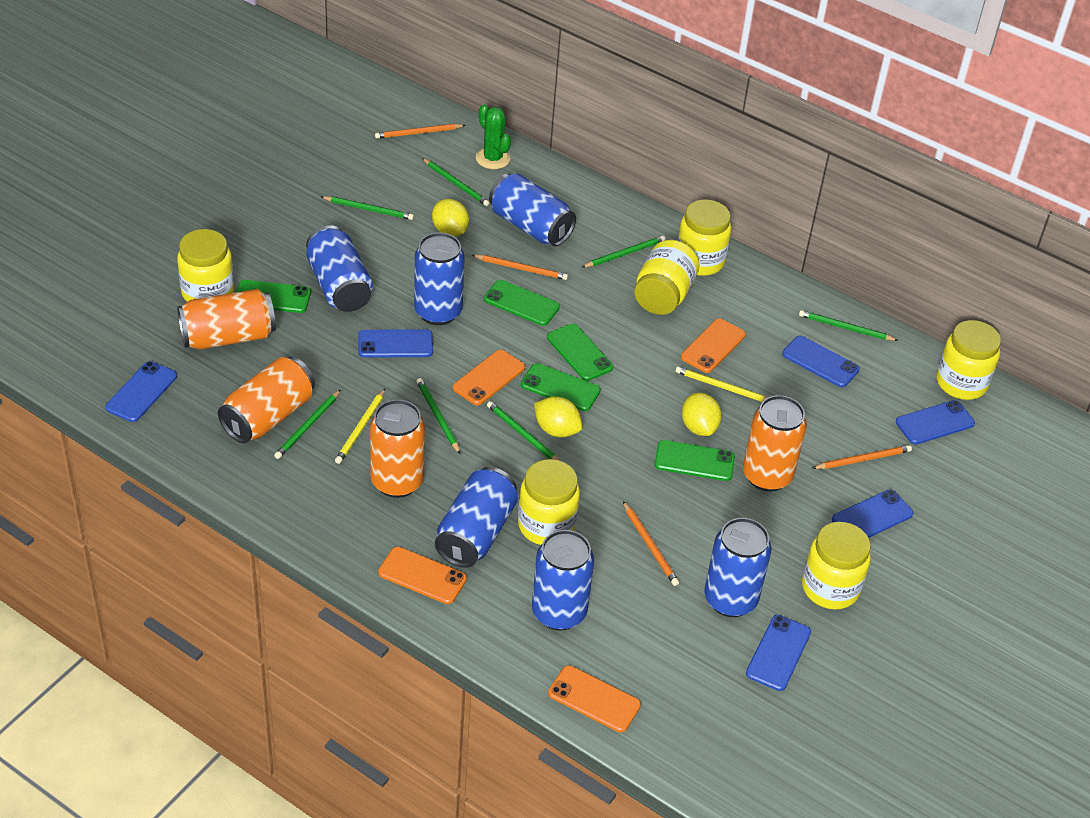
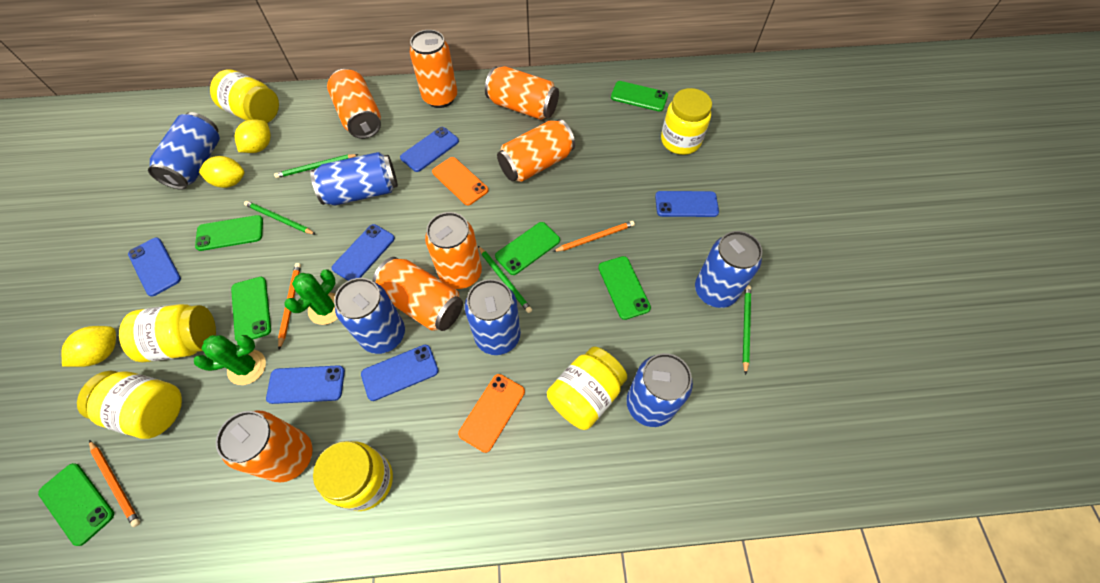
green cactus: 1 -> 2
green pencil: 7 -> 4
green phone: 5 -> 6
orange can: 4 -> 7
orange pencil: 4 -> 3
orange phone: 4 -> 2
yellow pencil: 2 -> 0

